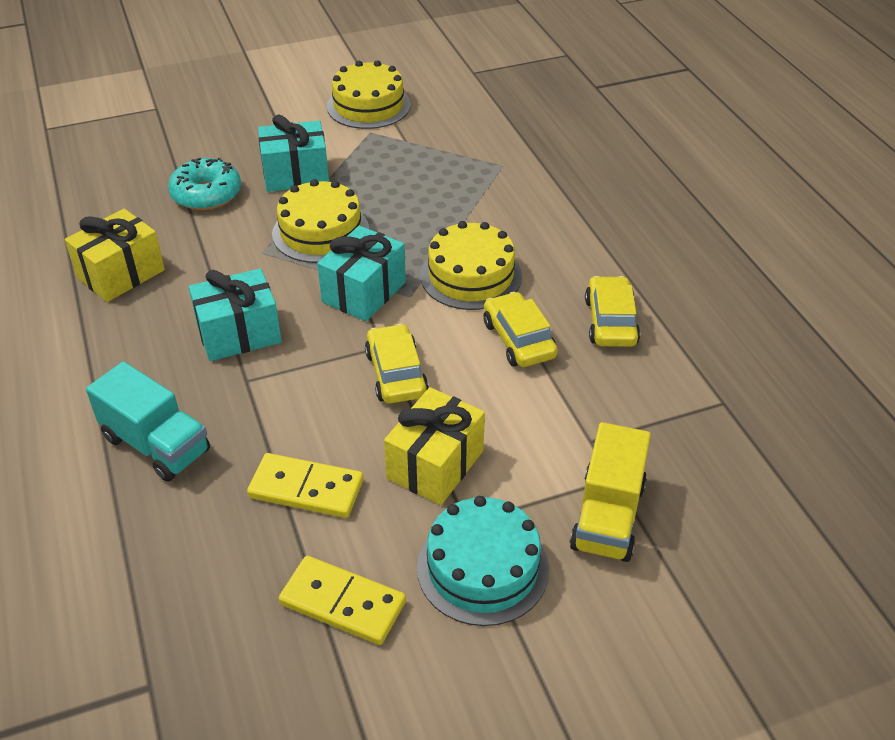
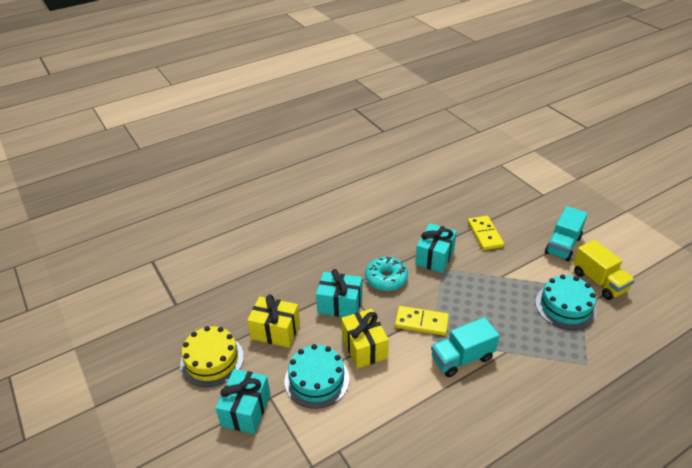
turquoise cake: 1 -> 2
turquoise truck: 1 -> 2
yellow cake: 3 -> 1
yellow car: 3 -> 0

